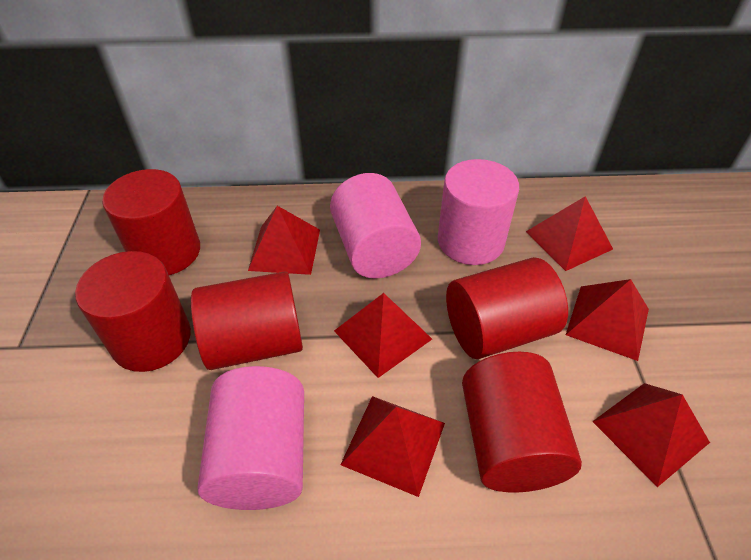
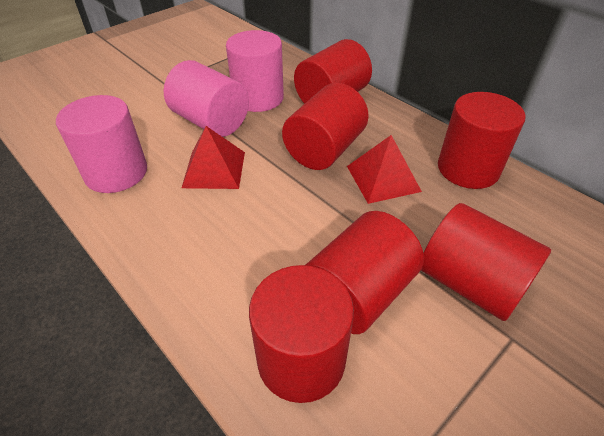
red cylinder: 5 -> 6
red pyramid: 6 -> 2

